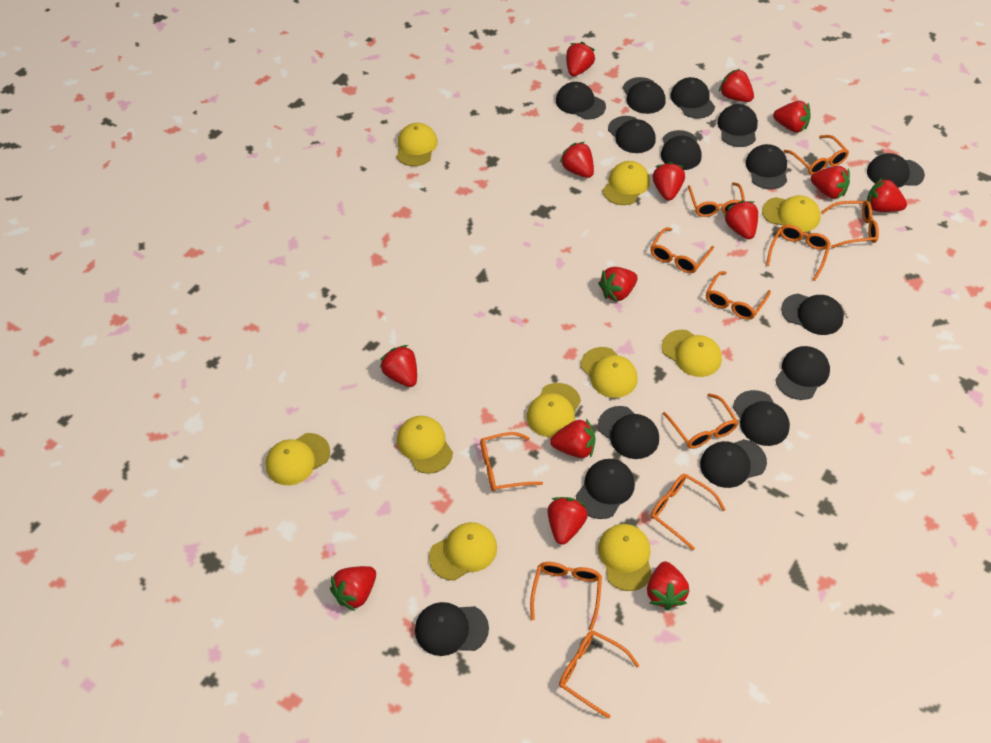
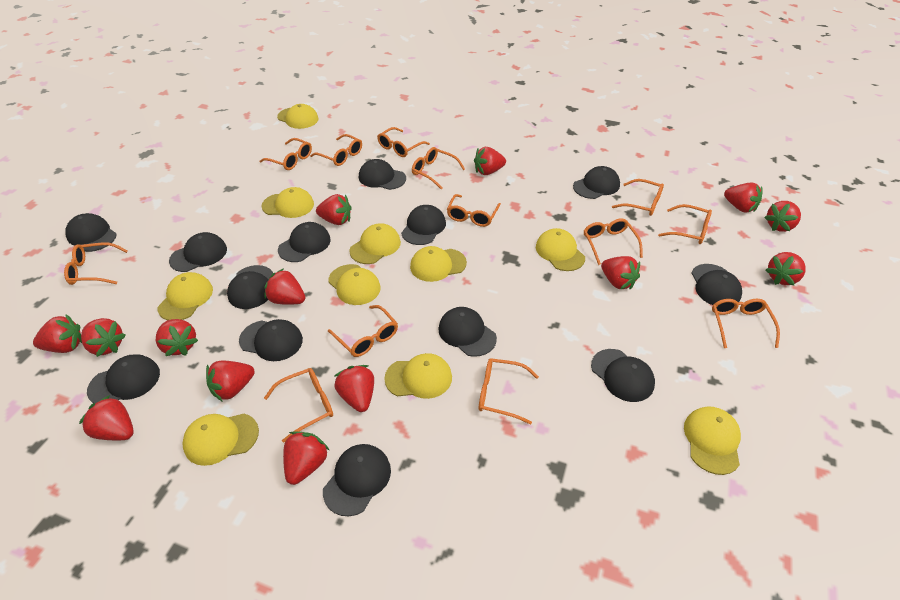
black cap: 15 -> 13
orange glasses: 11 -> 13

